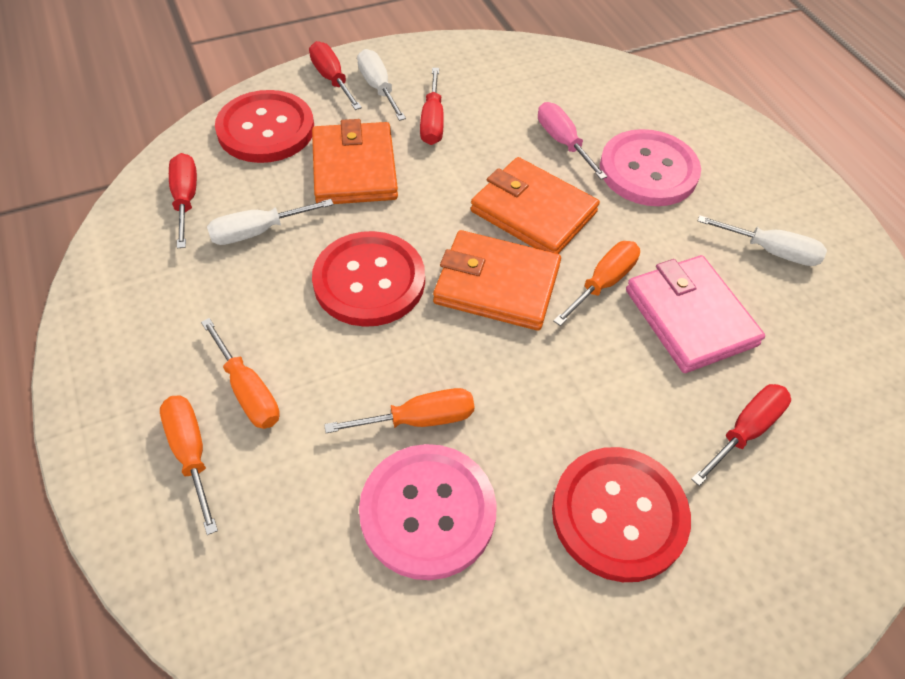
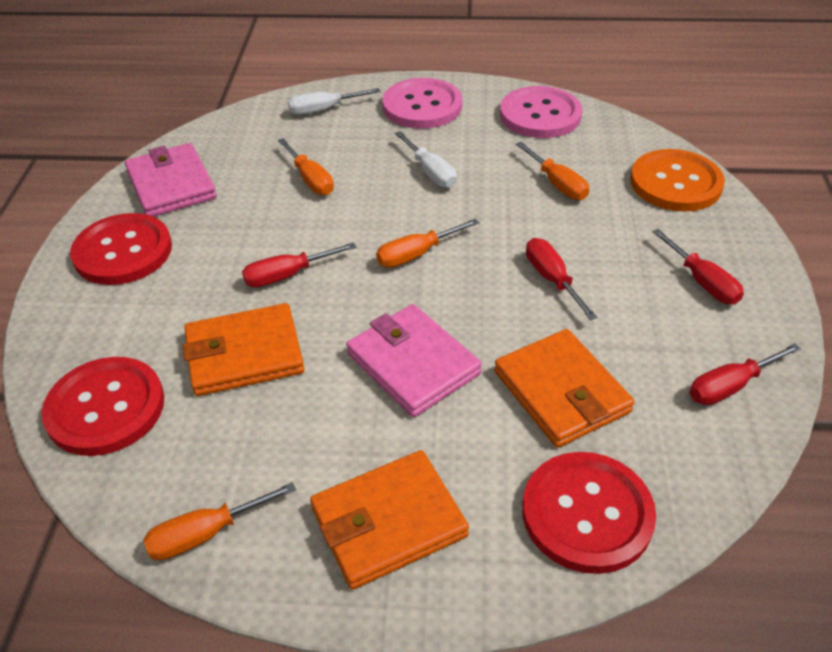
orange button: 0 -> 1
pink screwdriver: 1 -> 0
pink wallet: 1 -> 2
white screwdriver: 3 -> 2

